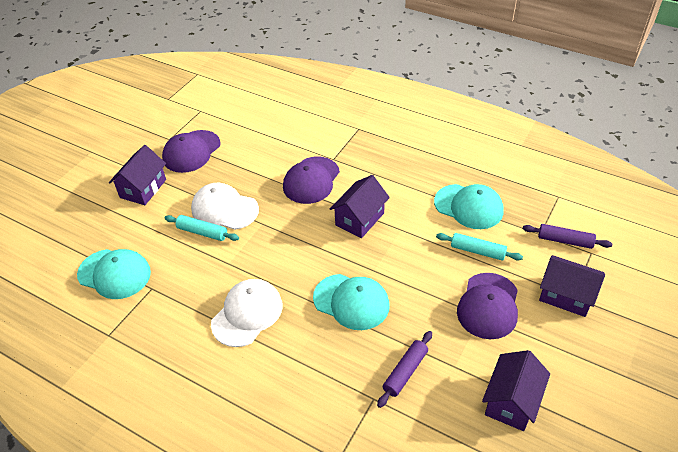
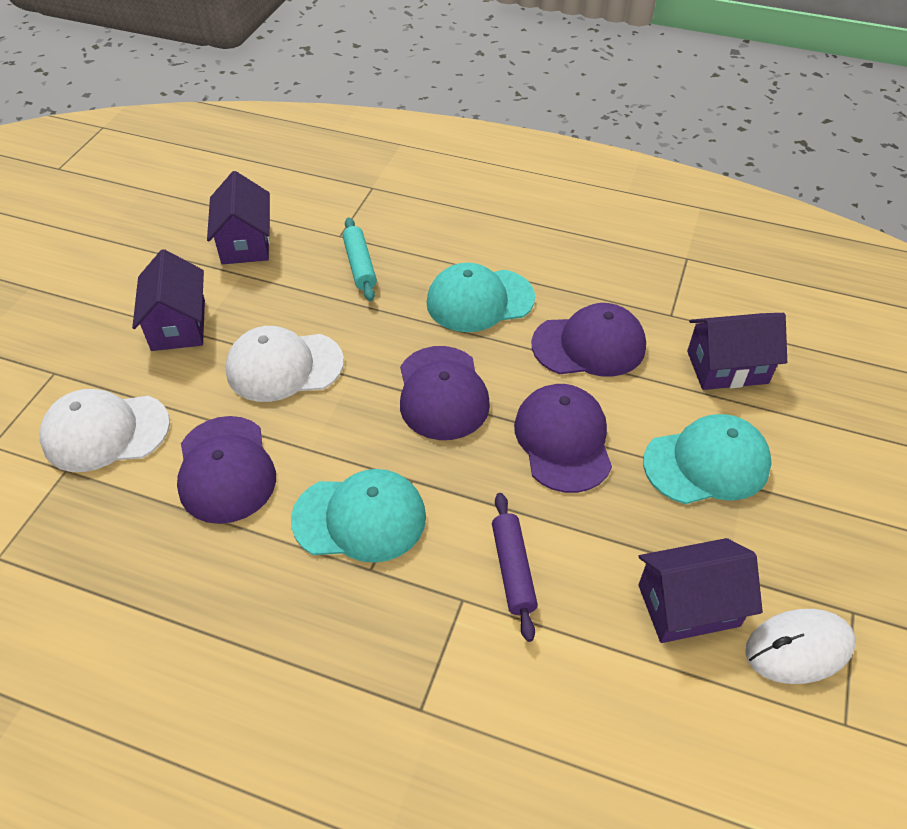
purple cap: 3 -> 4
purple rolling pin: 2 -> 1
turquoise rolling pin: 2 -> 1
white mouse: 0 -> 1

